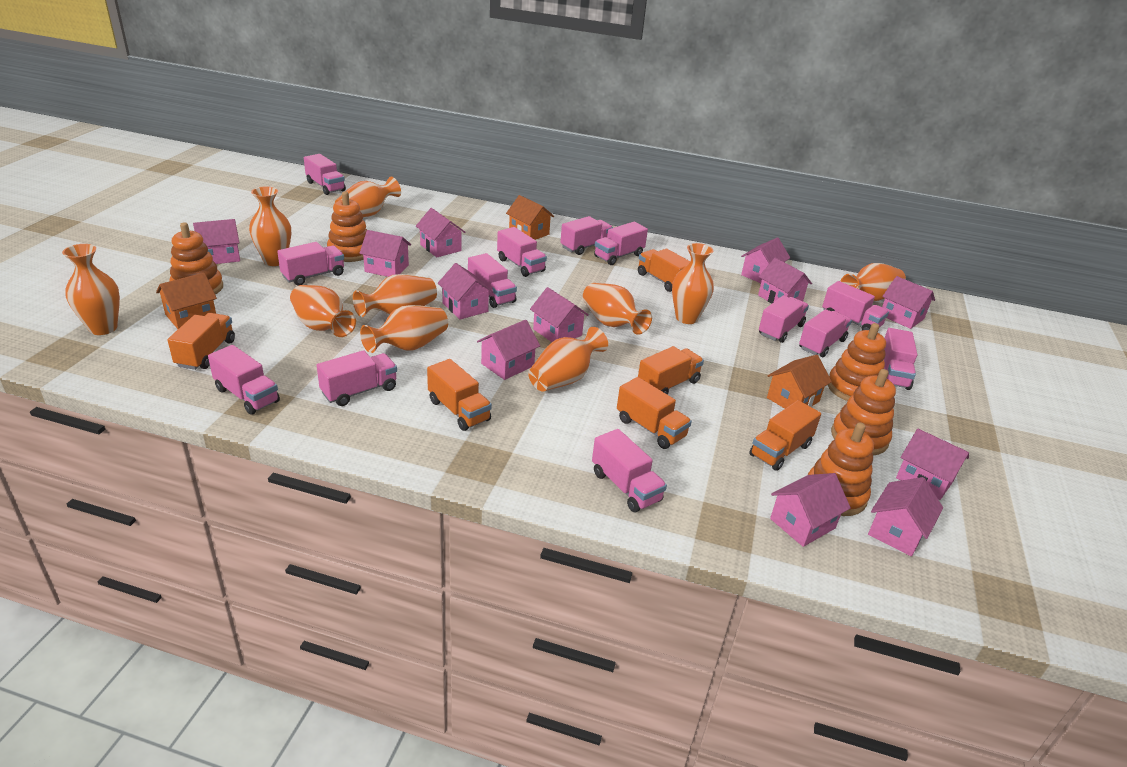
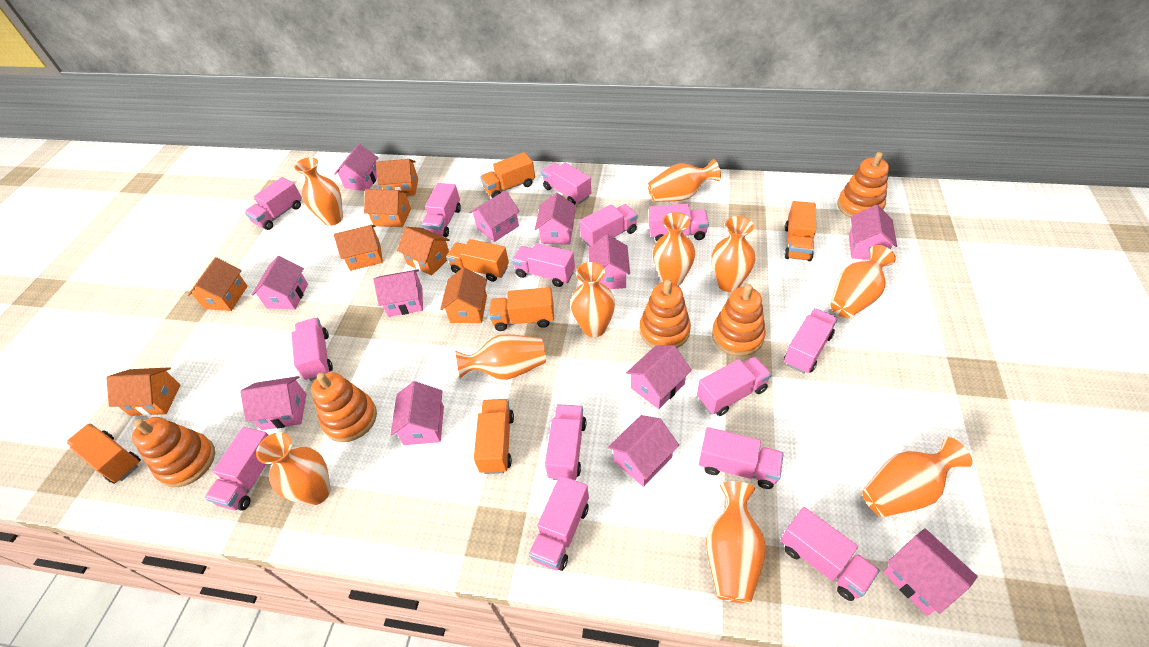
orange house: 3 -> 7
pink truck: 13 -> 14

